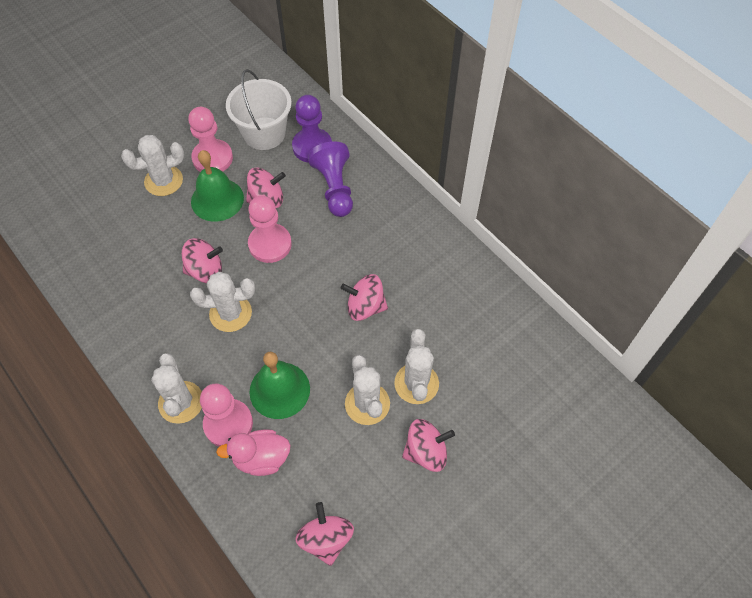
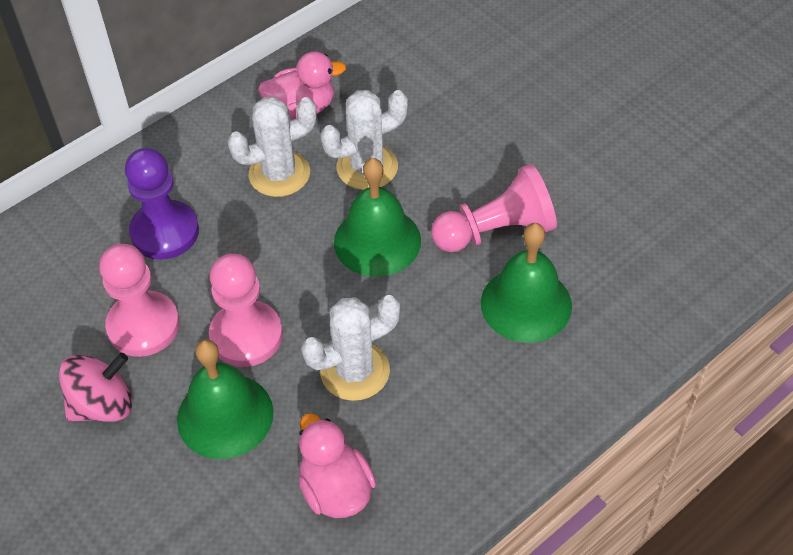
green bell: 2 -> 3
pink duck: 1 -> 2
pink spinning top: 5 -> 1
purple pawn: 2 -> 1
white bucket: 1 -> 0
white cactus: 5 -> 3

